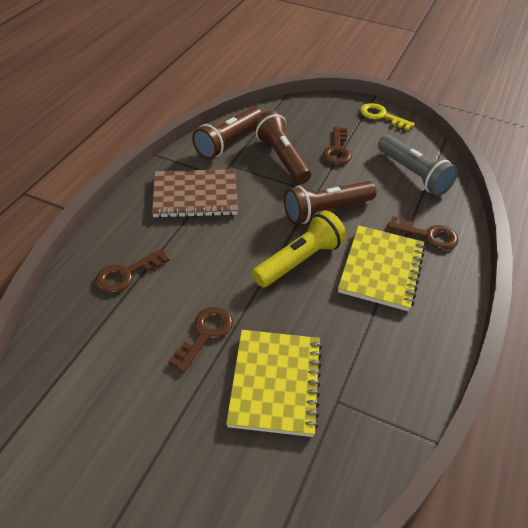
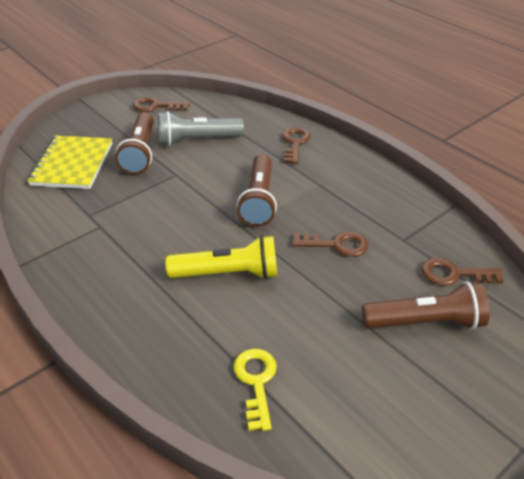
brown notebook: 1 -> 0
yellow notebook: 2 -> 1

